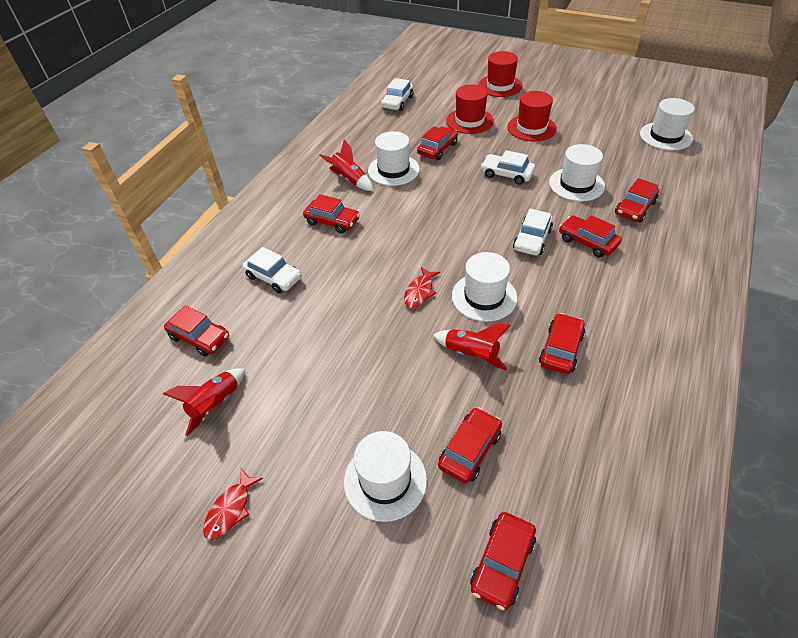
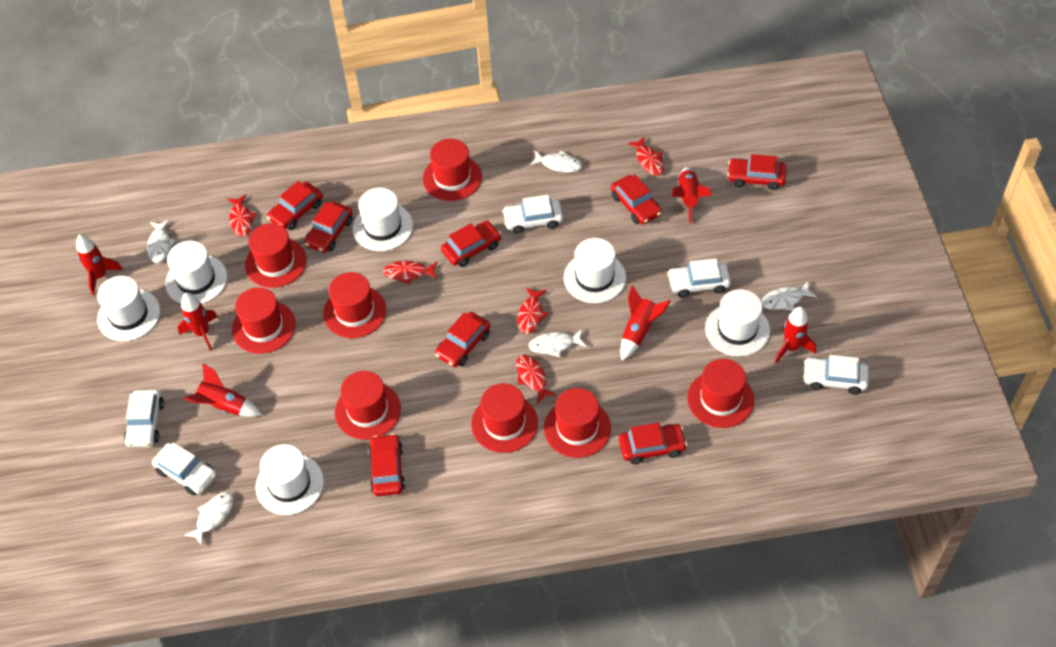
red fish: 2 -> 5
red hat: 3 -> 8
red rocket: 3 -> 6
white car: 4 -> 5
white fish: 0 -> 5
white hat: 5 -> 6

